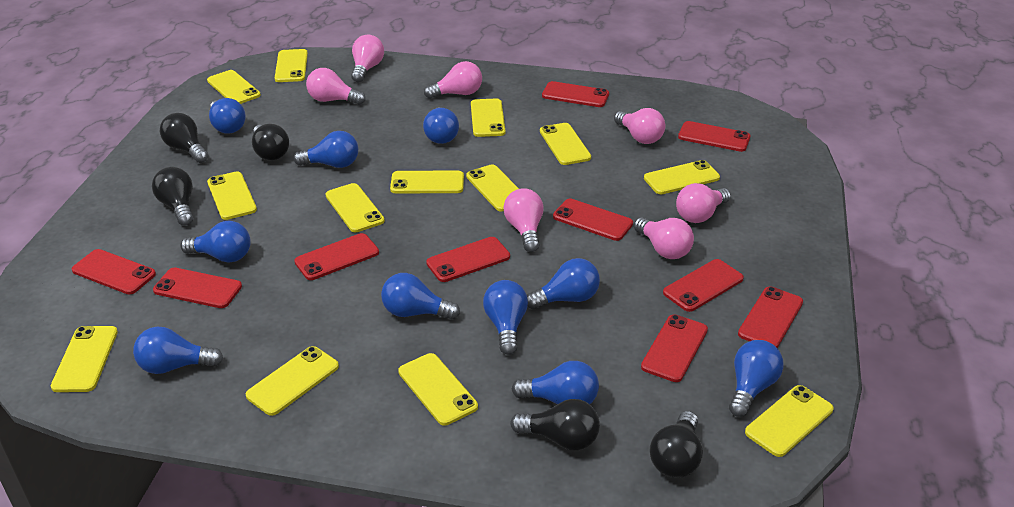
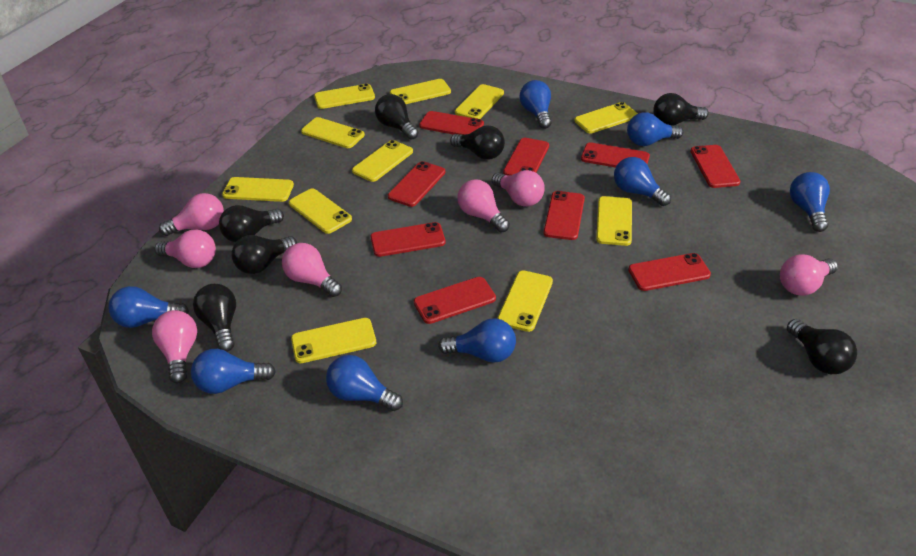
black light bulb: 5 -> 7
blue light bulb: 10 -> 8
red phone: 10 -> 9
yellow phone: 13 -> 11

